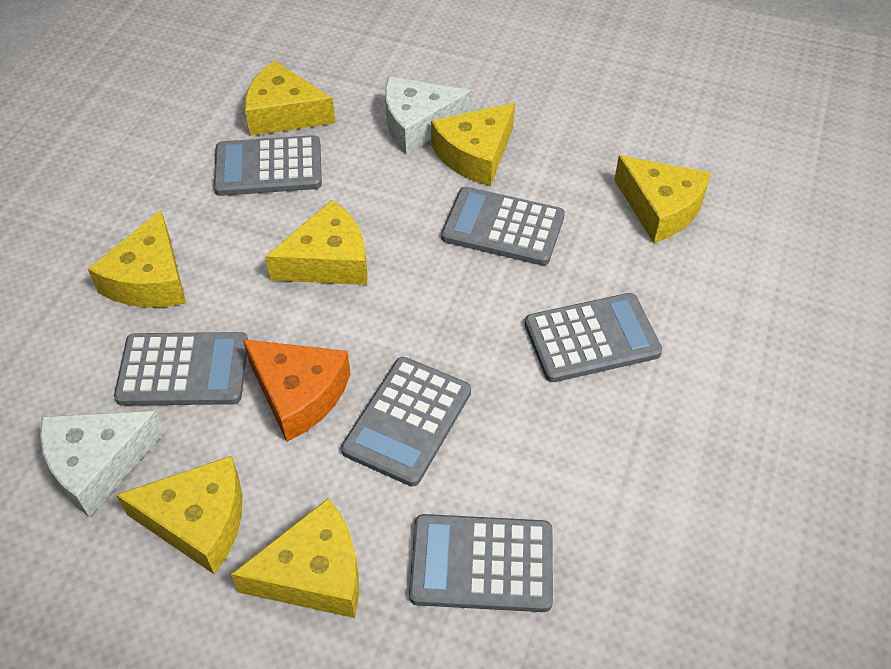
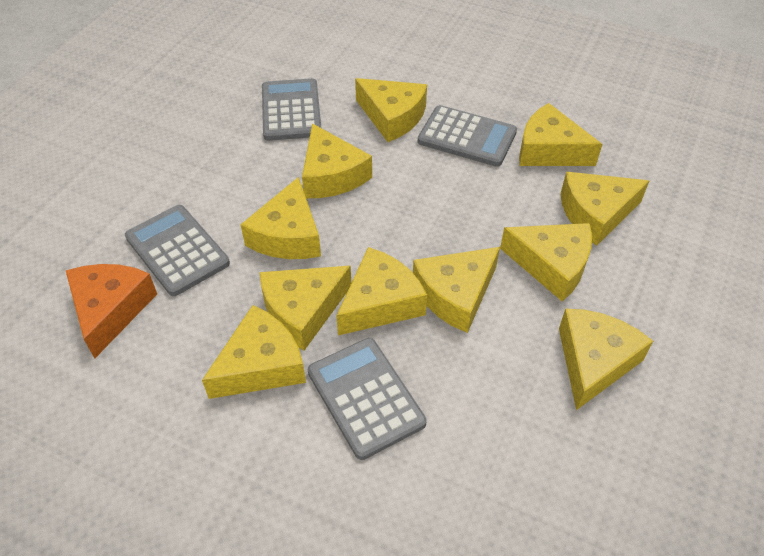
grey calculator: 6 -> 4
white cheese: 2 -> 0
yellow cheese: 7 -> 11

